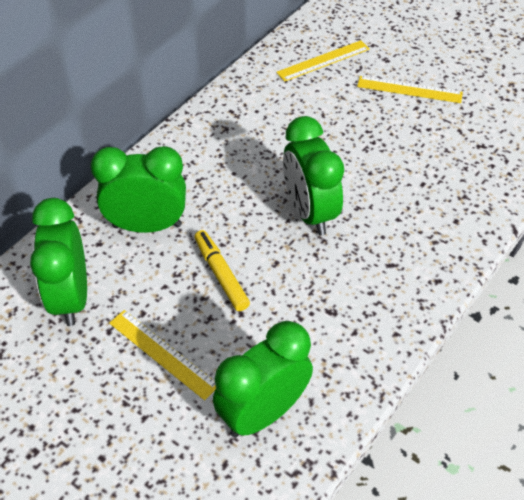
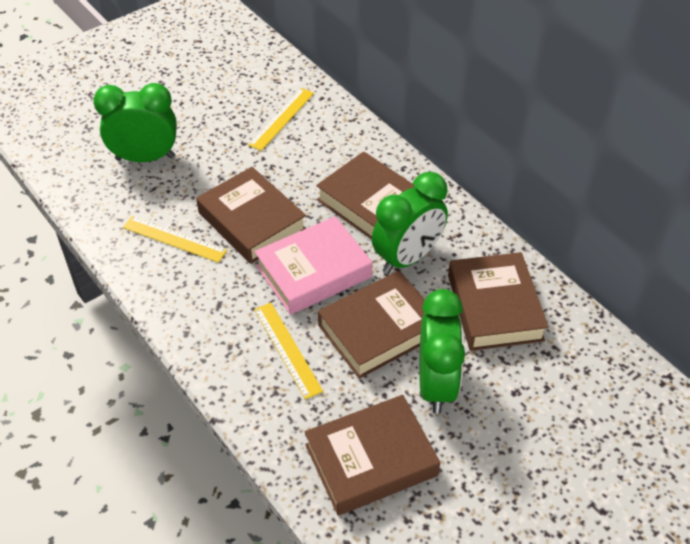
brown book: 0 -> 5
green clock: 4 -> 3
pink book: 0 -> 1
yellow marker: 1 -> 0

